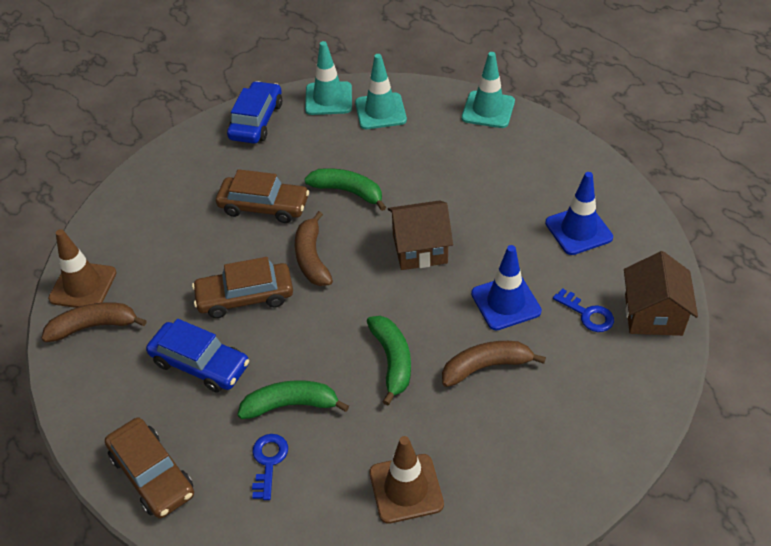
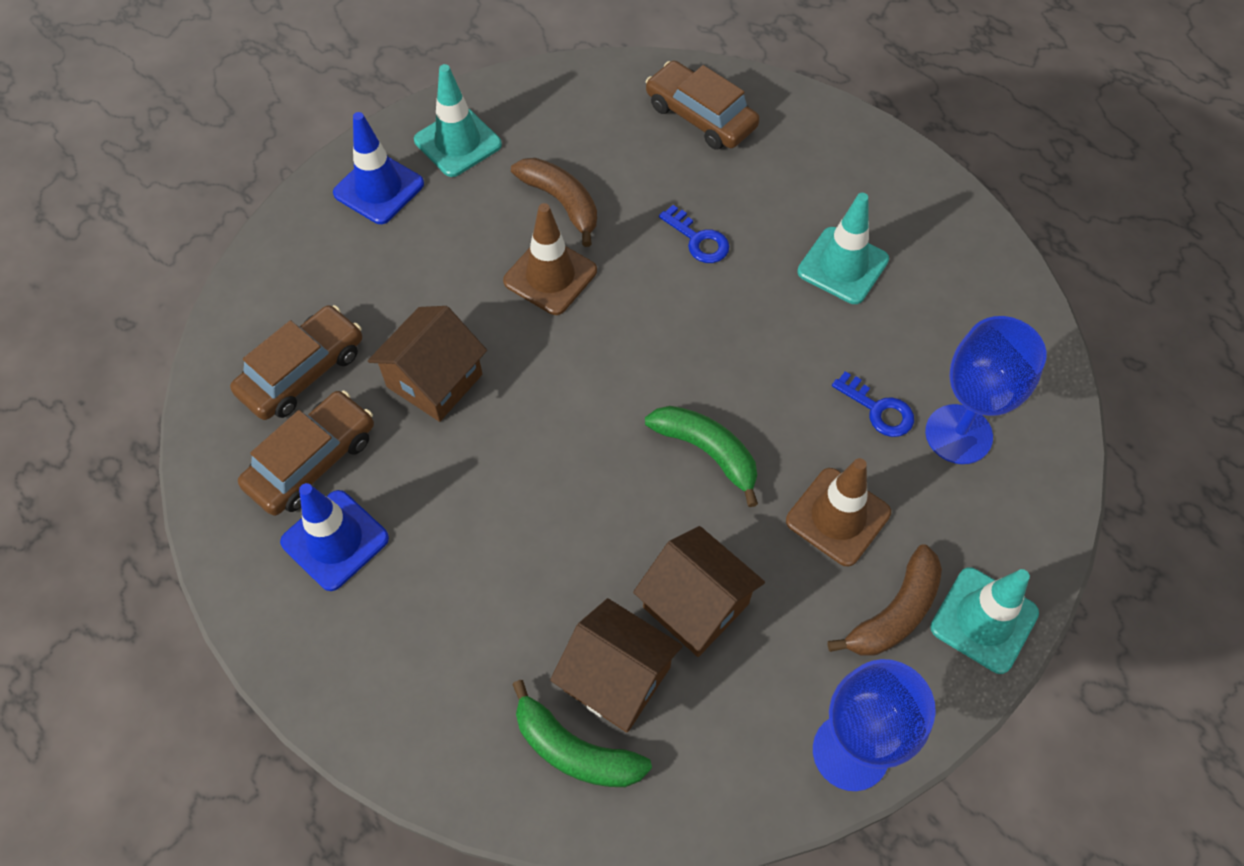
blue car: 2 -> 0
blue goblet: 0 -> 2
brown banana: 3 -> 2
brown house: 2 -> 3
green banana: 3 -> 2

